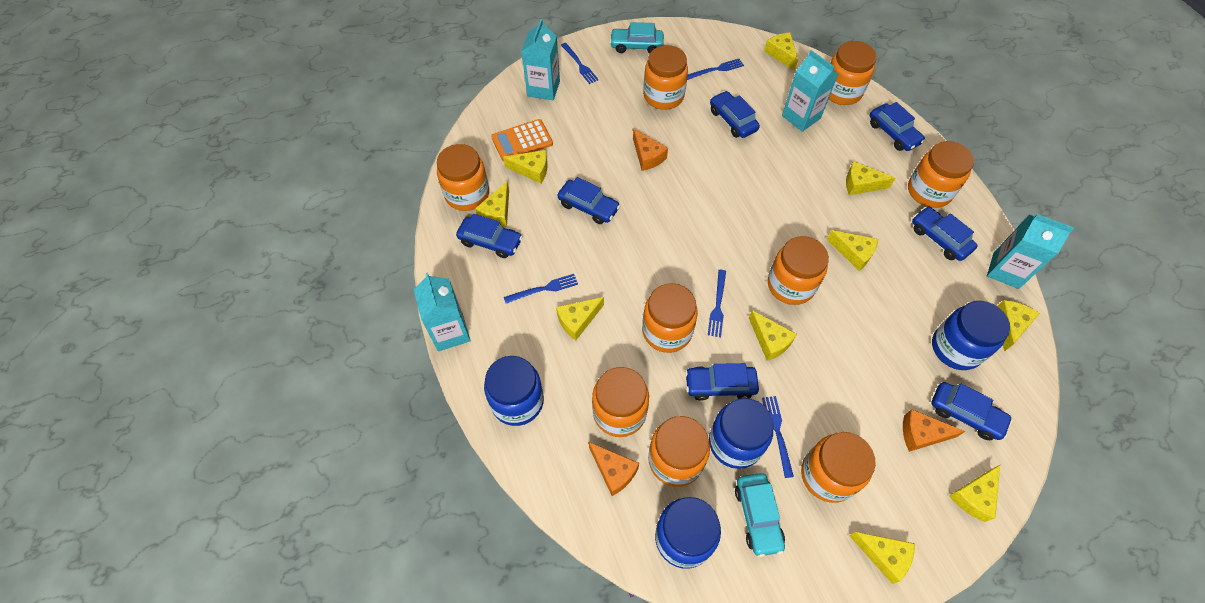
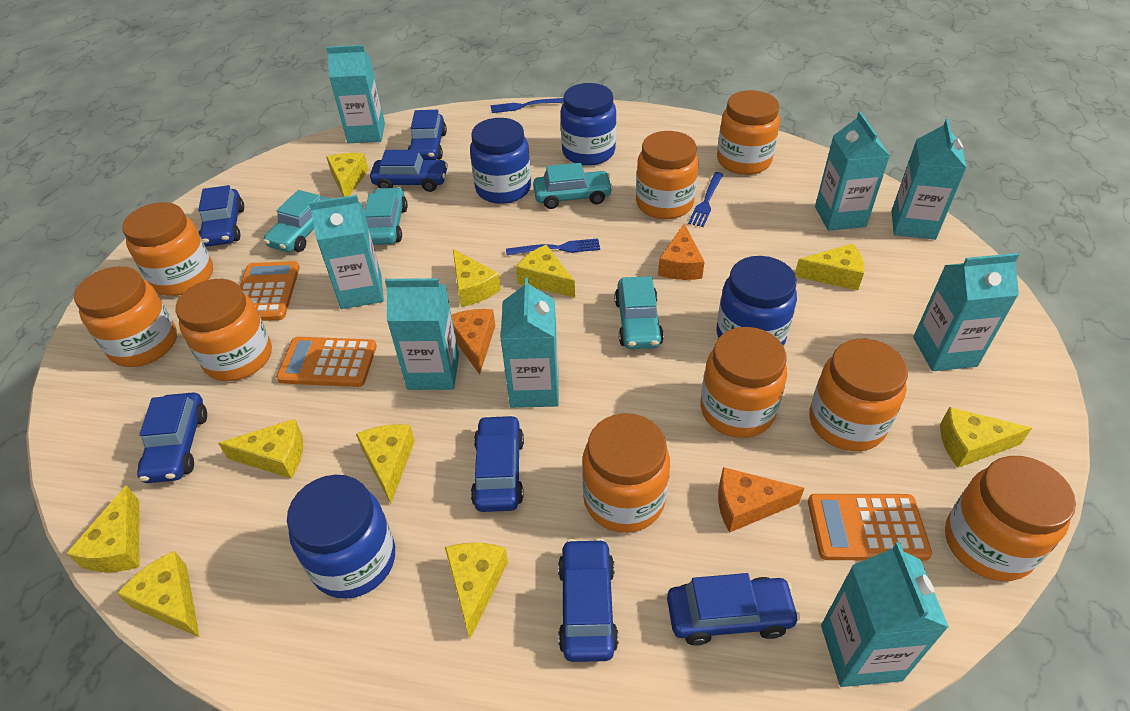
blue fork: 5 -> 3
orange calculator: 1 -> 3
turquoise car: 2 -> 4
turquoise carton: 4 -> 8

